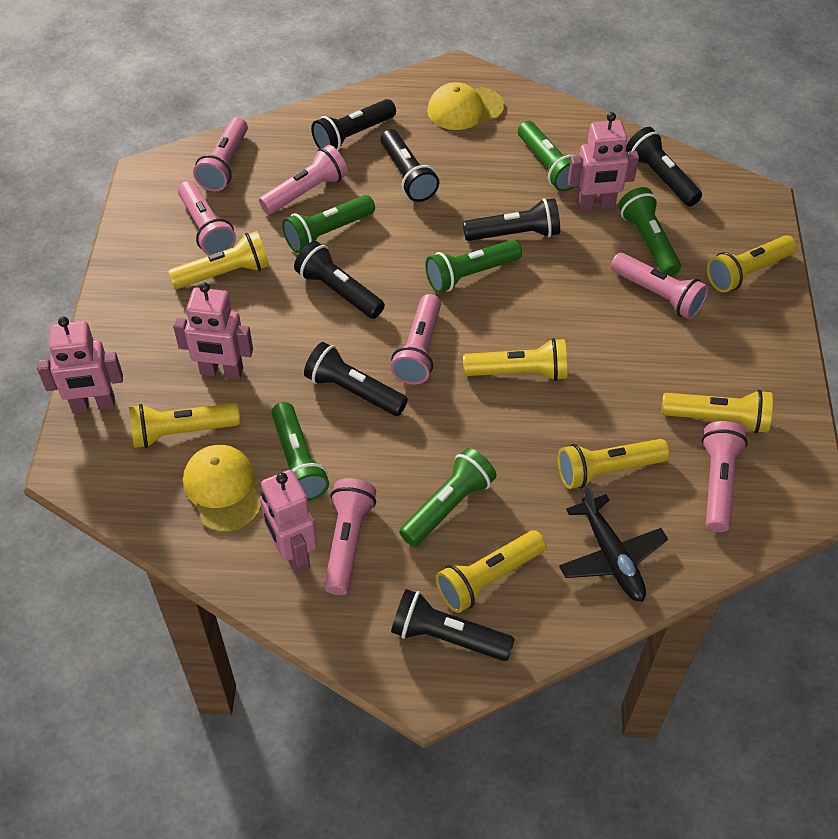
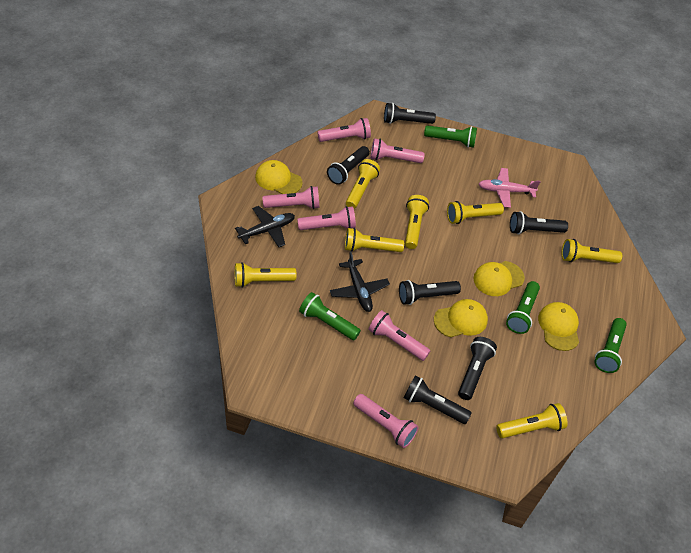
black flashlight: 7 -> 6
black plane: 1 -> 2
green flashlight: 6 -> 4
pink flashlight: 7 -> 6
pink plane: 0 -> 1
pink robot: 4 -> 0
yellow cap: 2 -> 4

